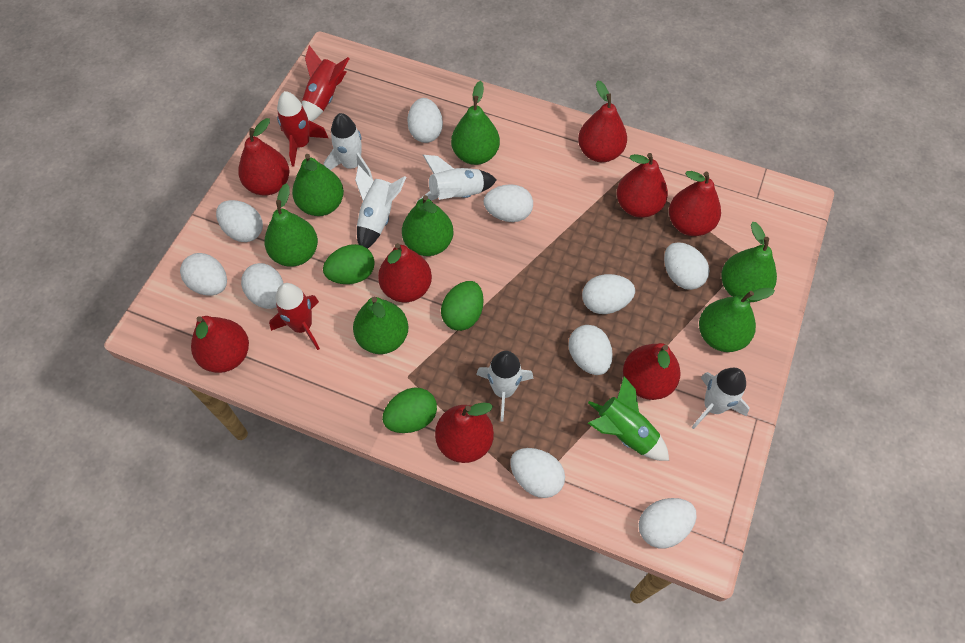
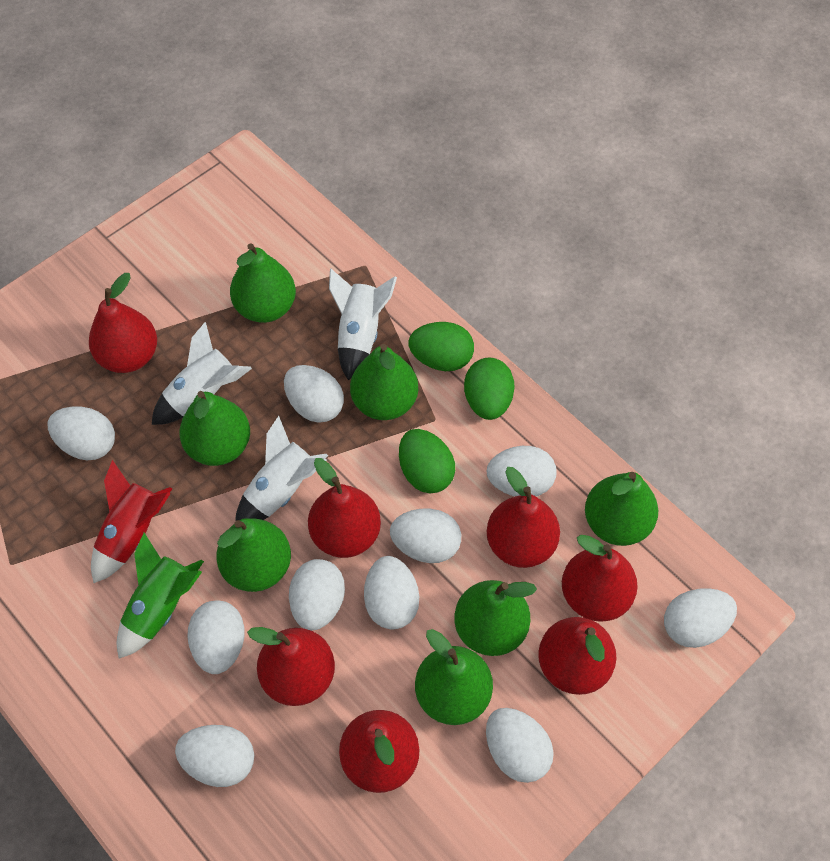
red pear: 8 -> 7
red rocket: 3 -> 1
white rocket: 5 -> 3

